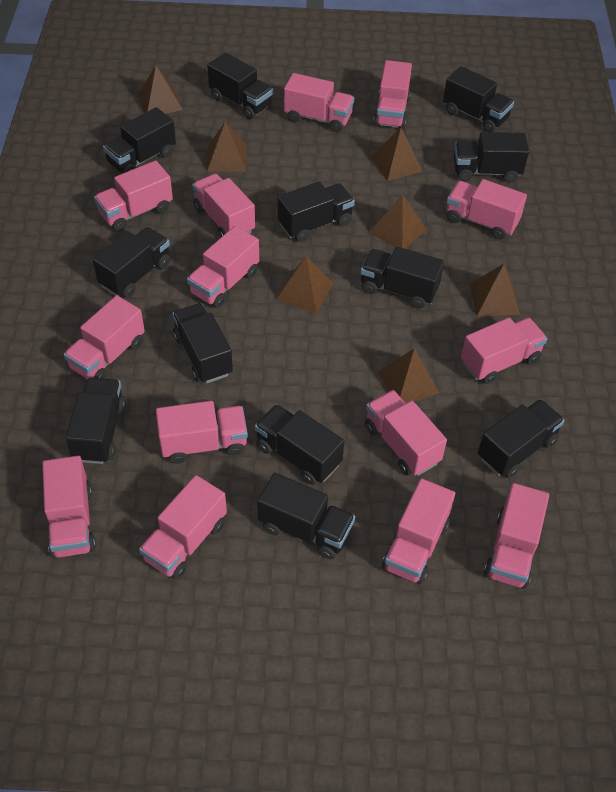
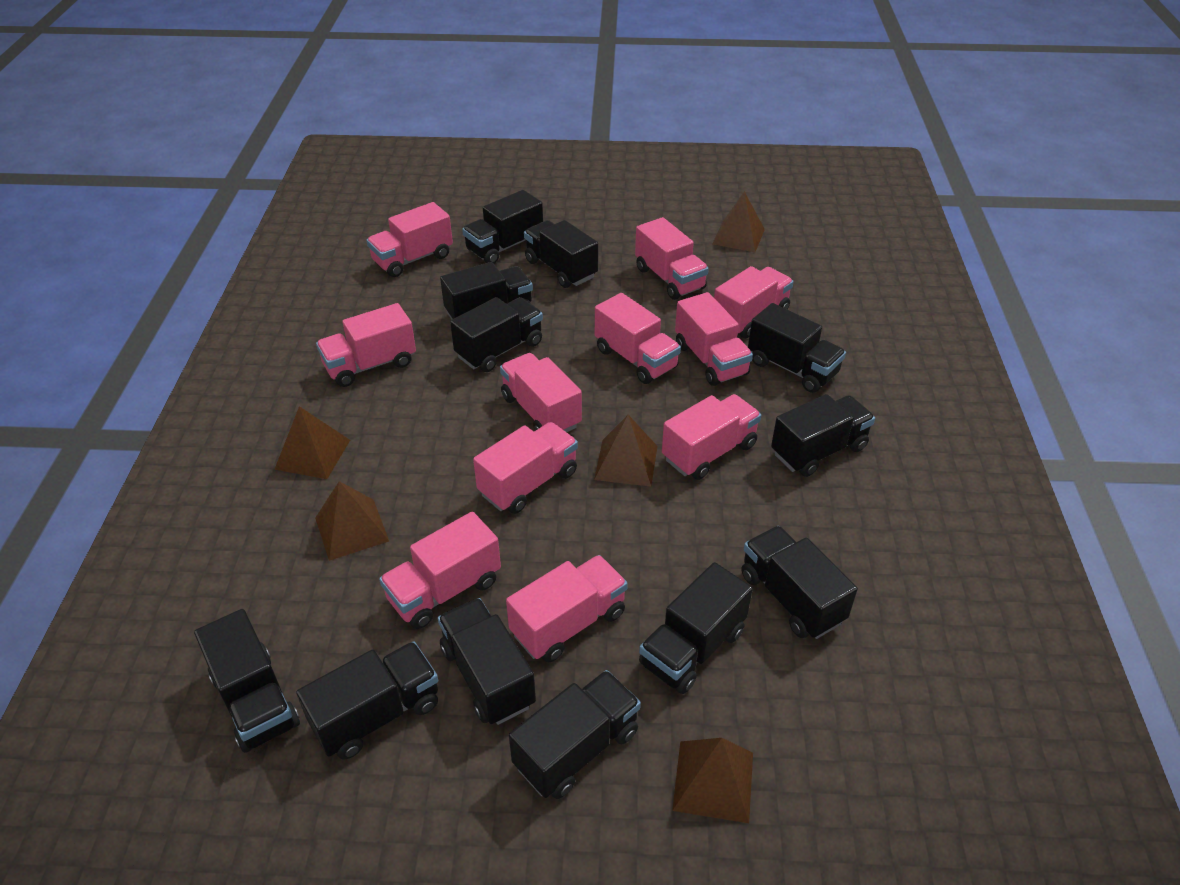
brown pyramid: 7 -> 5
pink truck: 14 -> 11

